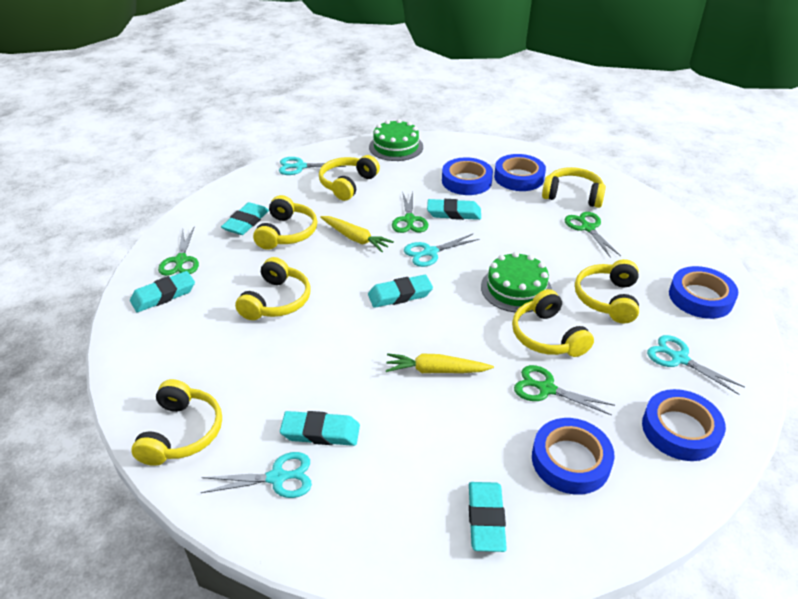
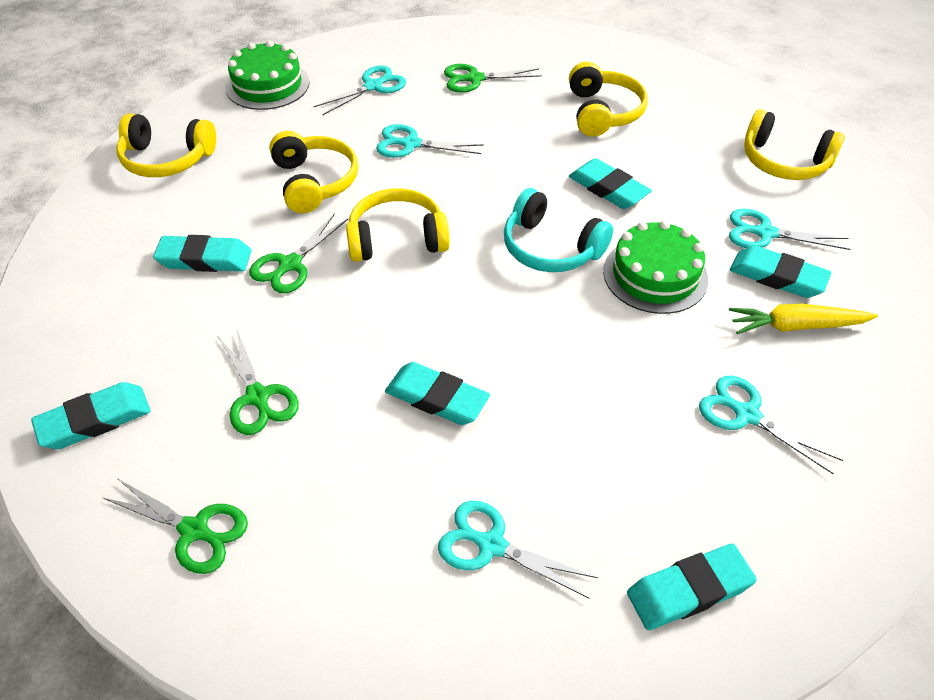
blue tape: 5 -> 0
turquoise headphones: 0 -> 1
turquoise scissors: 4 -> 5
yellow carrot: 2 -> 1
yellow headphones: 7 -> 5

